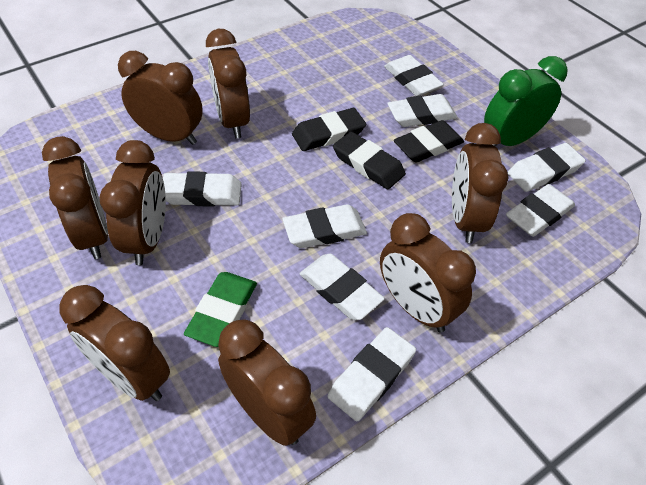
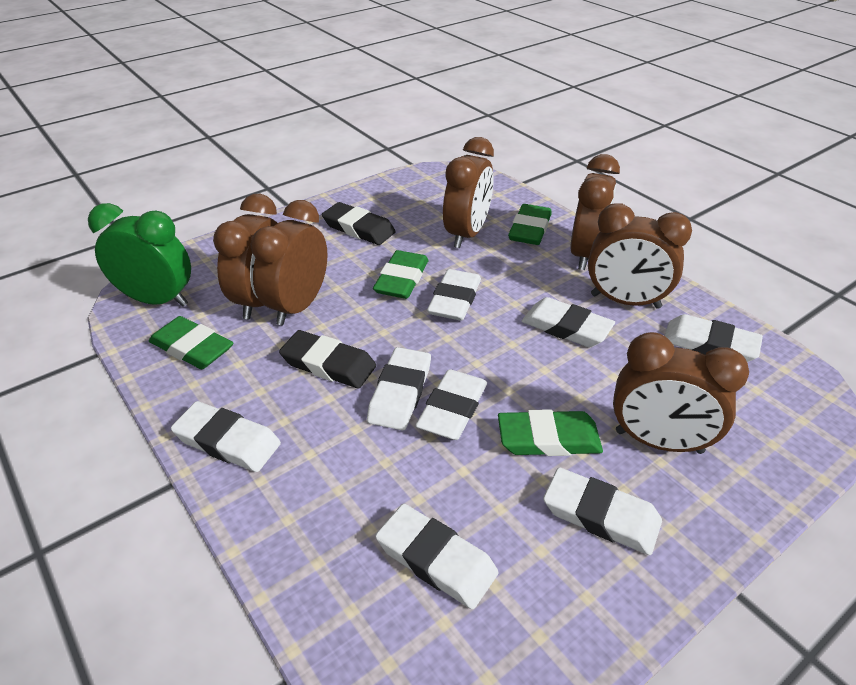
black eraser: 3 -> 2
brown clock: 8 -> 6
green eraser: 1 -> 4

